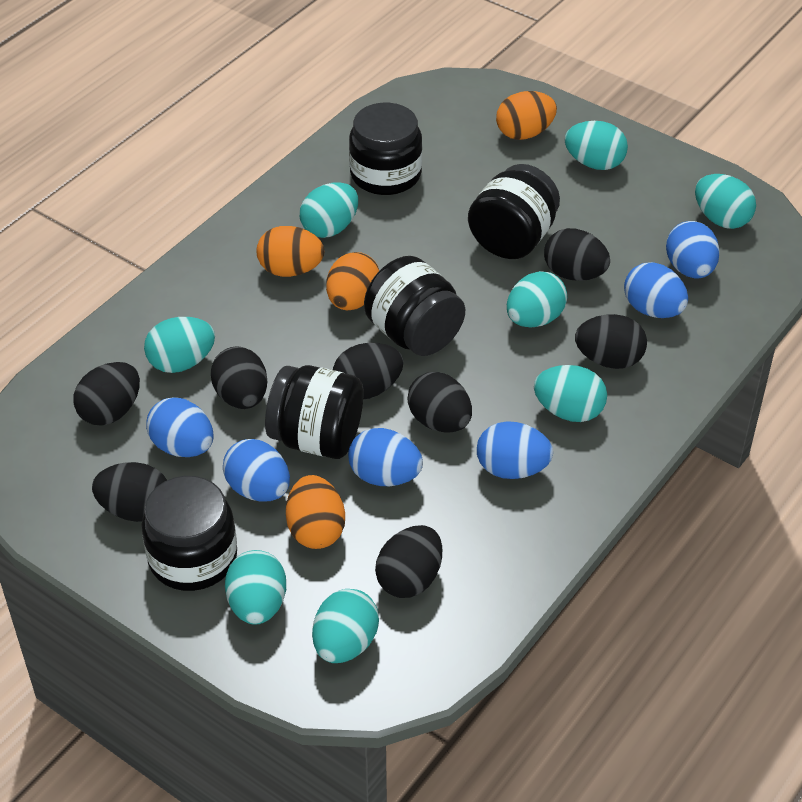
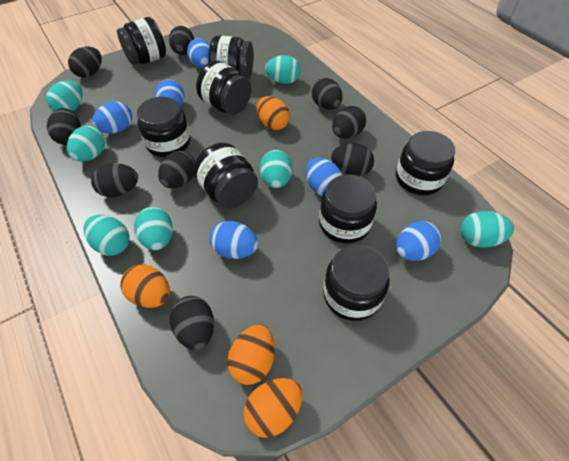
black egg: 8 -> 9
black jar: 5 -> 8
turquoise egg: 8 -> 7

